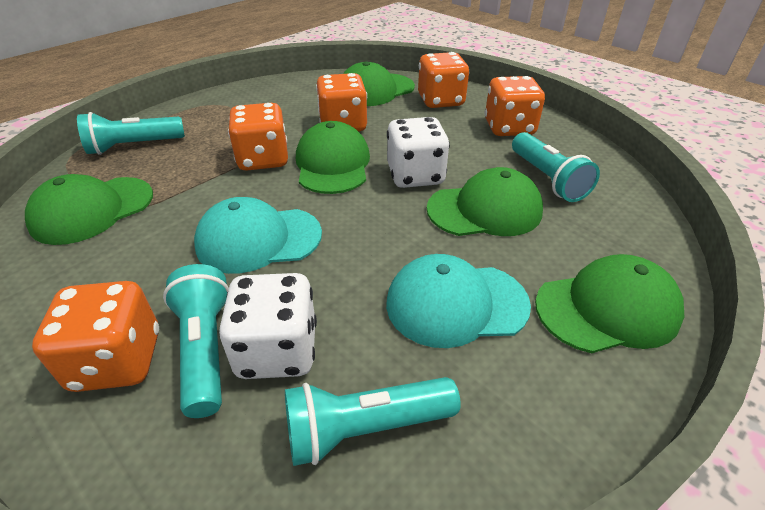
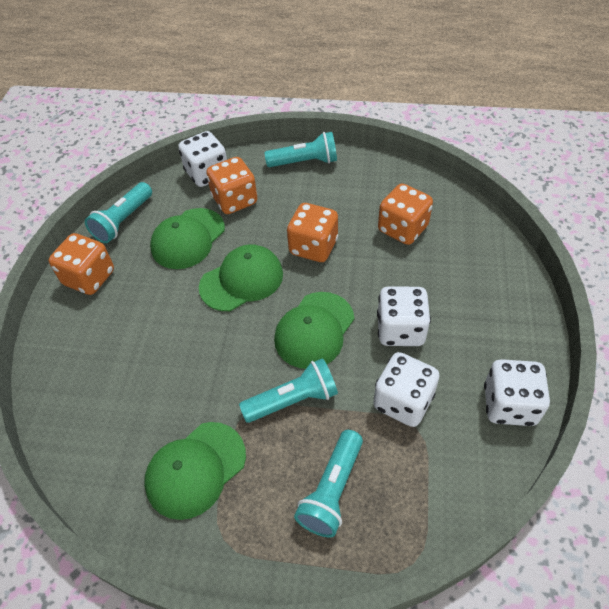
green cap: 5 -> 4
orange dice: 5 -> 4
turquoise cap: 2 -> 0
white dice: 2 -> 4

